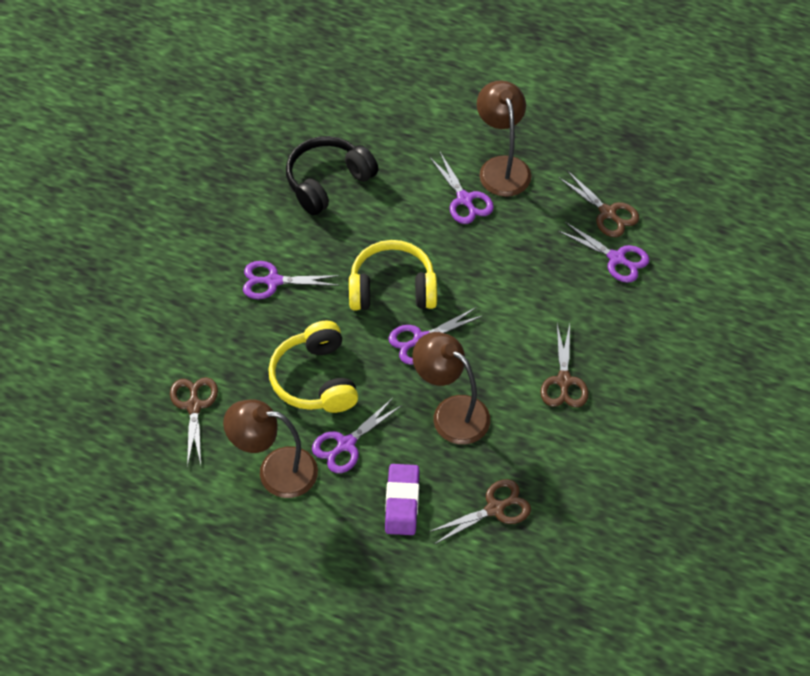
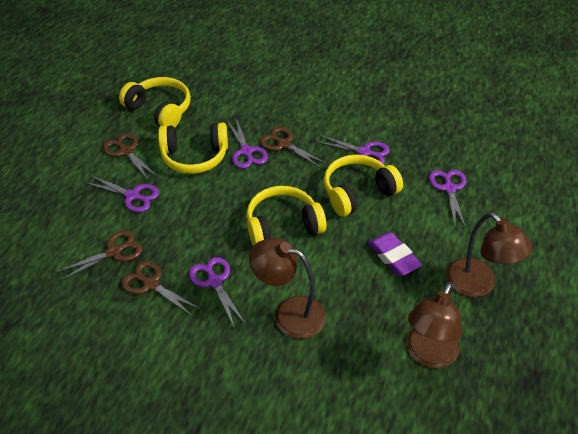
black headphones: 1 -> 0
yellow headphones: 2 -> 4

